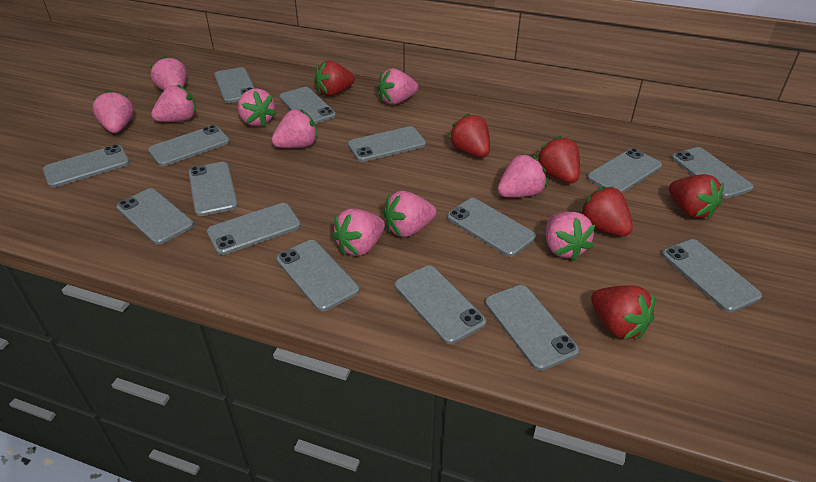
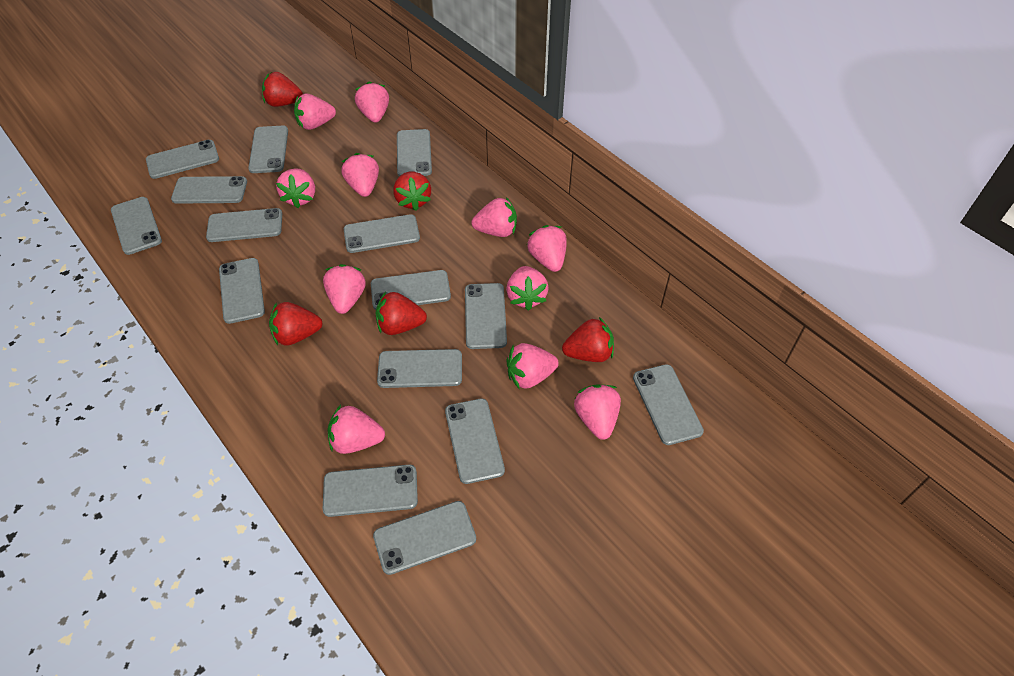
pink strawberry: 10 -> 11
red strawberry: 6 -> 5

